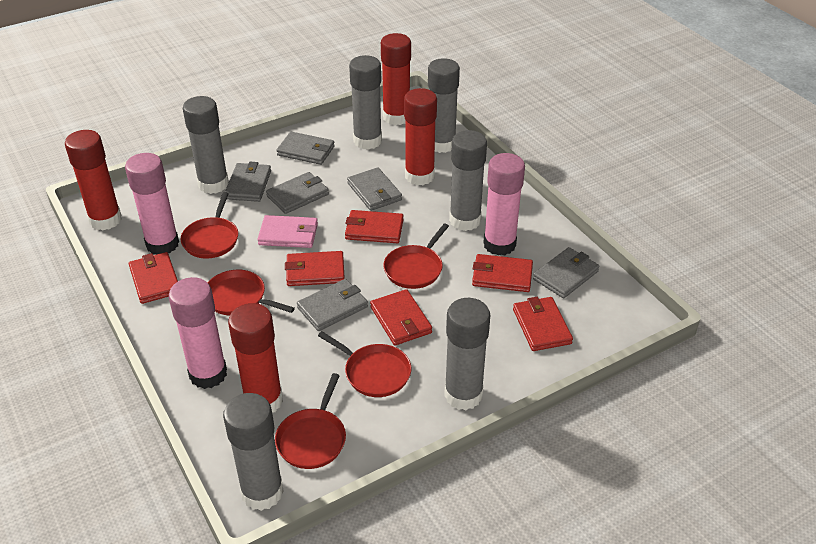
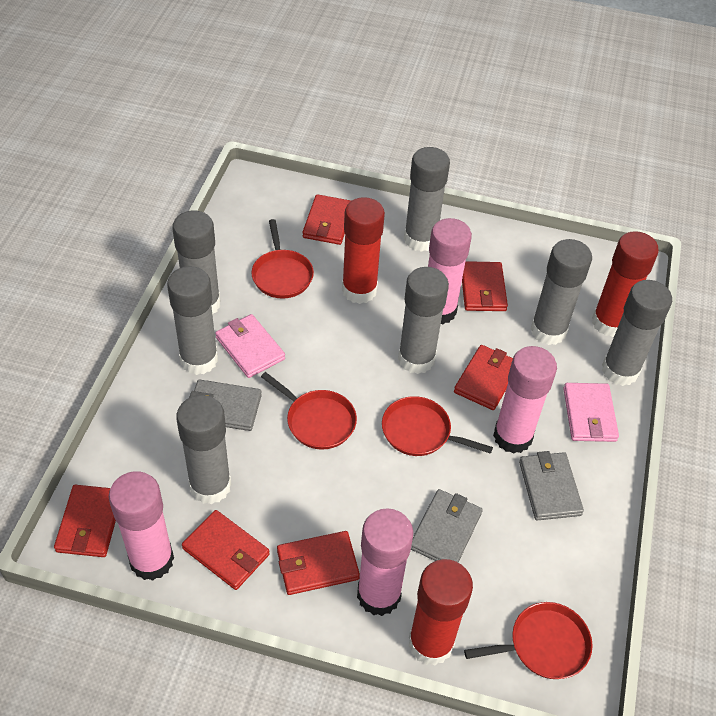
grey glue stick: 6 -> 7
grey wallet: 6 -> 3
pink glue stick: 3 -> 4
pink wallet: 1 -> 2
red glue stick: 4 -> 3
red pan: 5 -> 4

